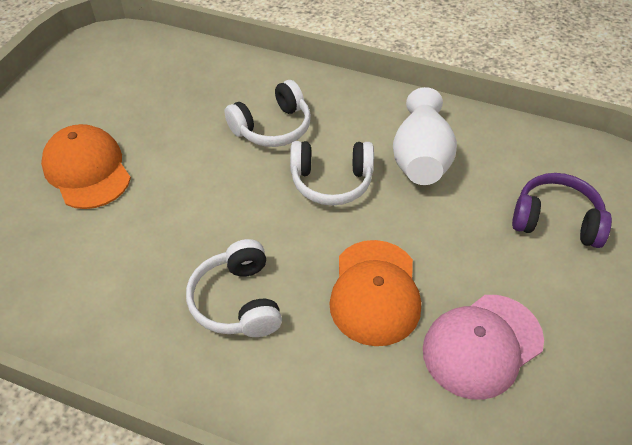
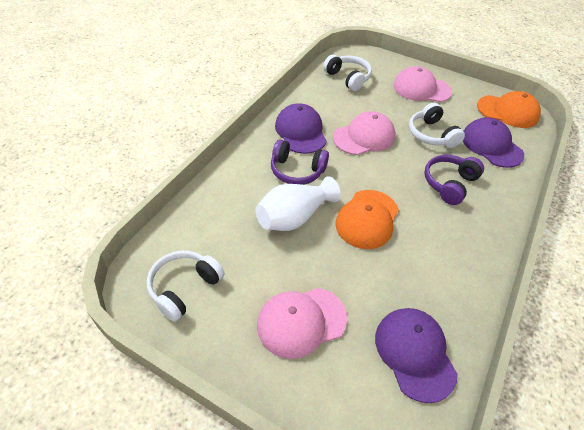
pink cap: 1 -> 3
purple cap: 0 -> 3
purple headphones: 1 -> 2

